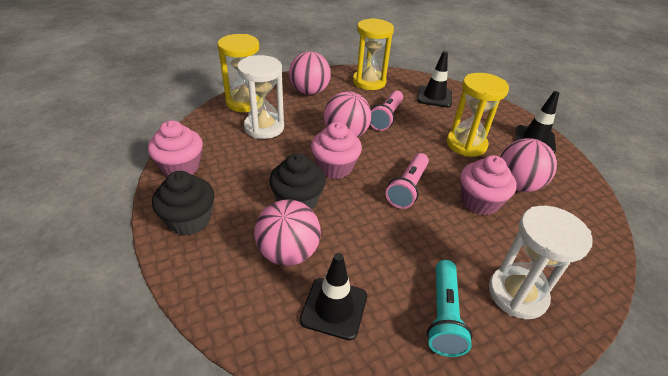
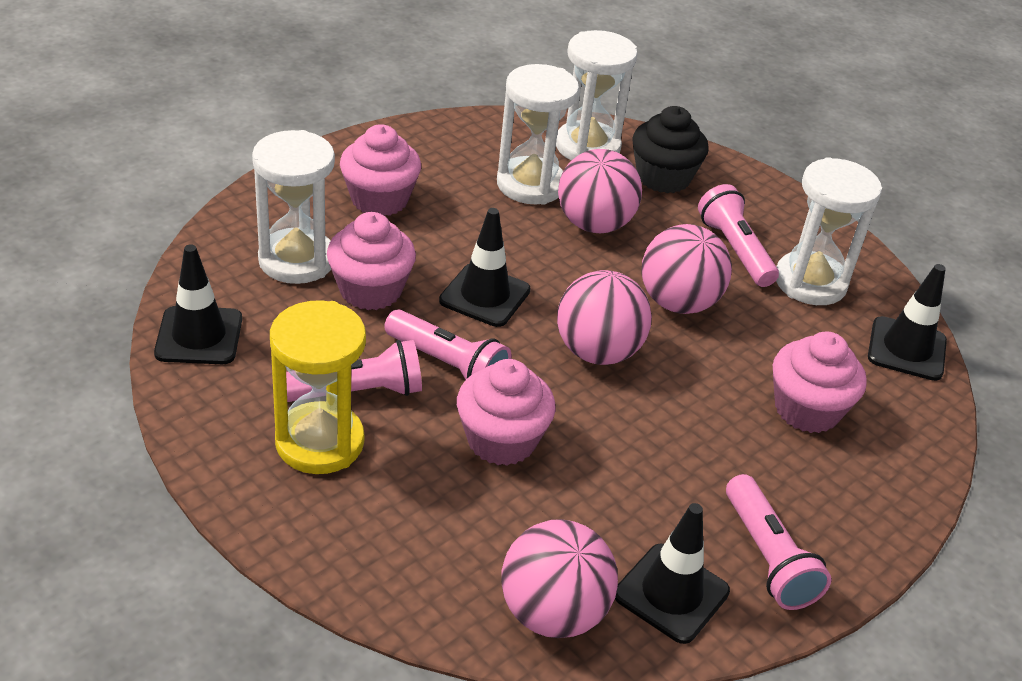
black cupcake: 2 -> 1
black traffic cone: 3 -> 4
pink cupcake: 3 -> 4
pink flashlight: 2 -> 4
turquoise flashlight: 1 -> 0
white hourglass: 2 -> 4
yellow hourglass: 3 -> 1

